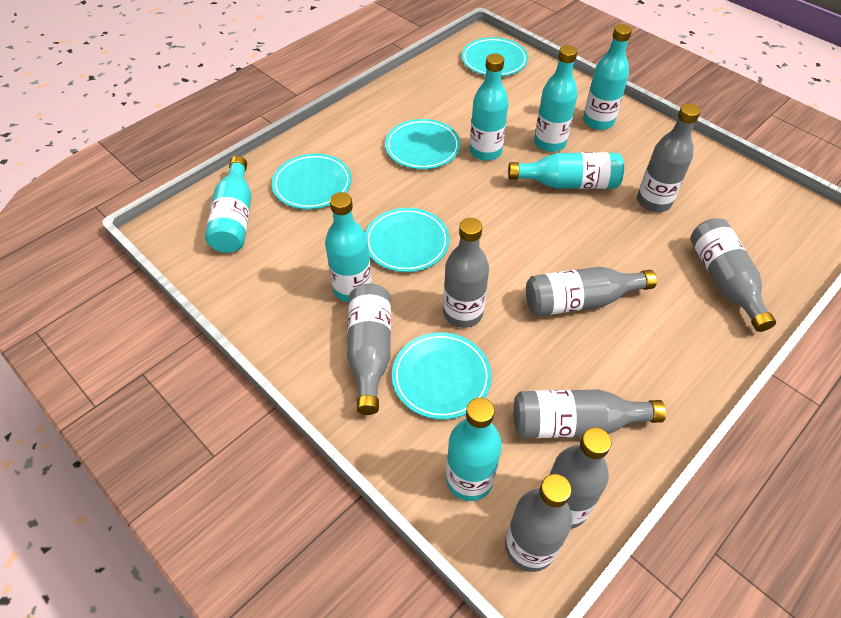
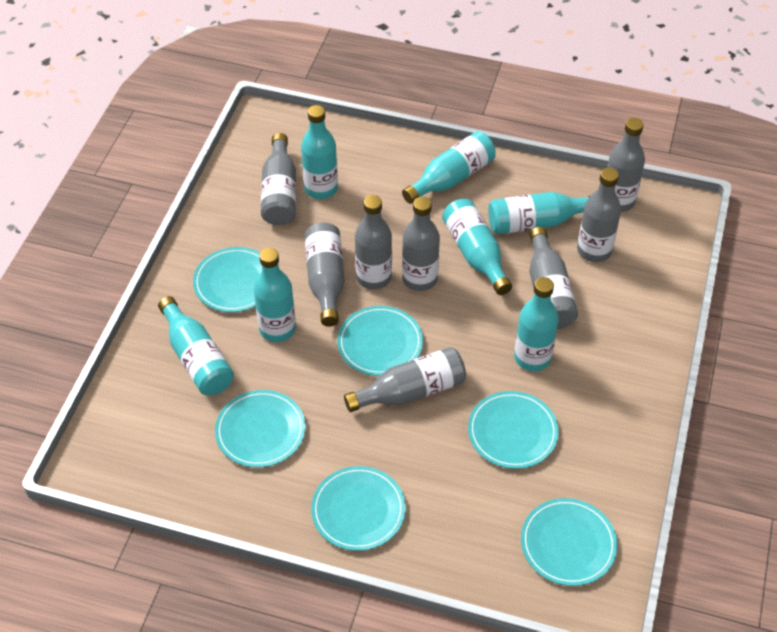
turquoise plate: 5 -> 6

